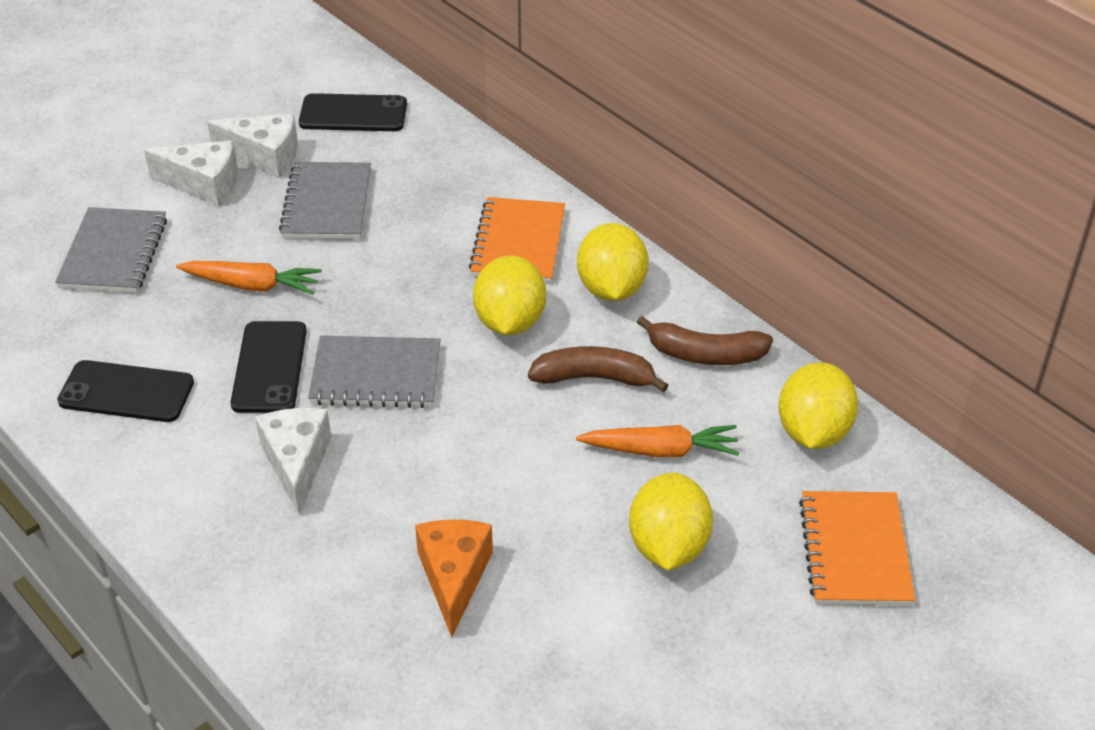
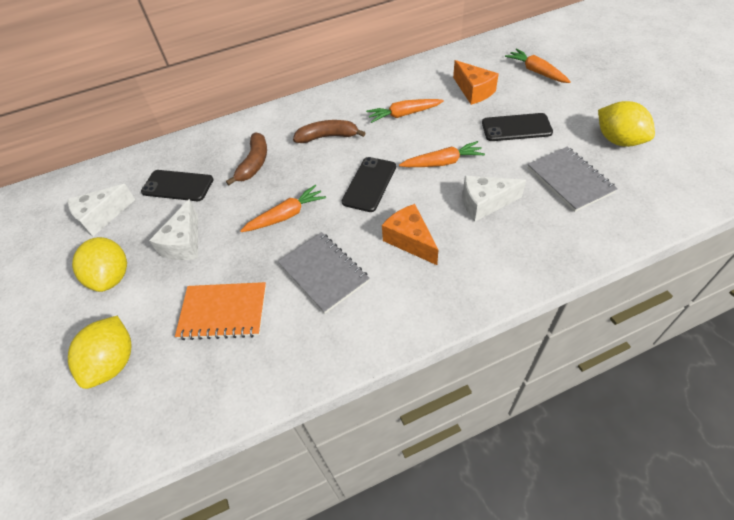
grey notebook: 3 -> 2
orange carrot: 2 -> 4
orange cheese: 1 -> 2
orange notebook: 2 -> 1
yellow lemon: 4 -> 3

